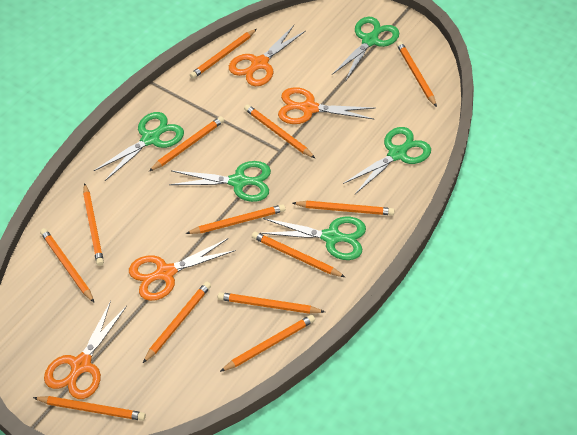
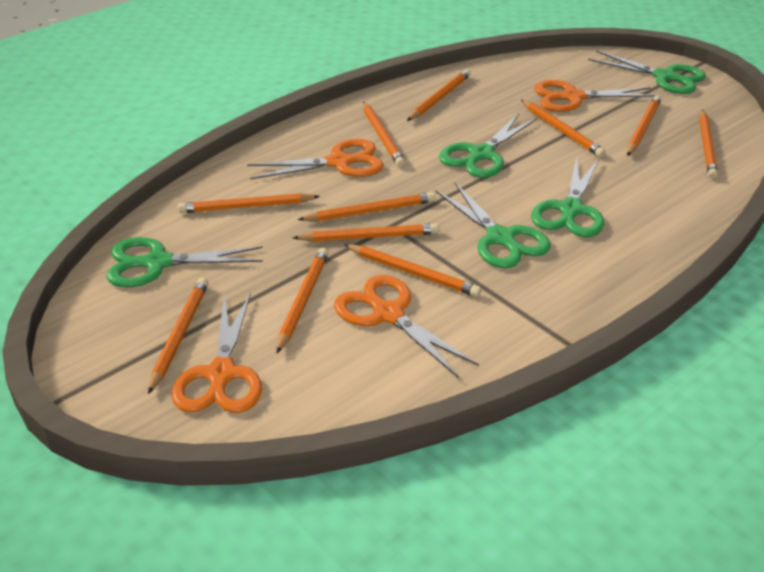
orange pencil: 13 -> 11

